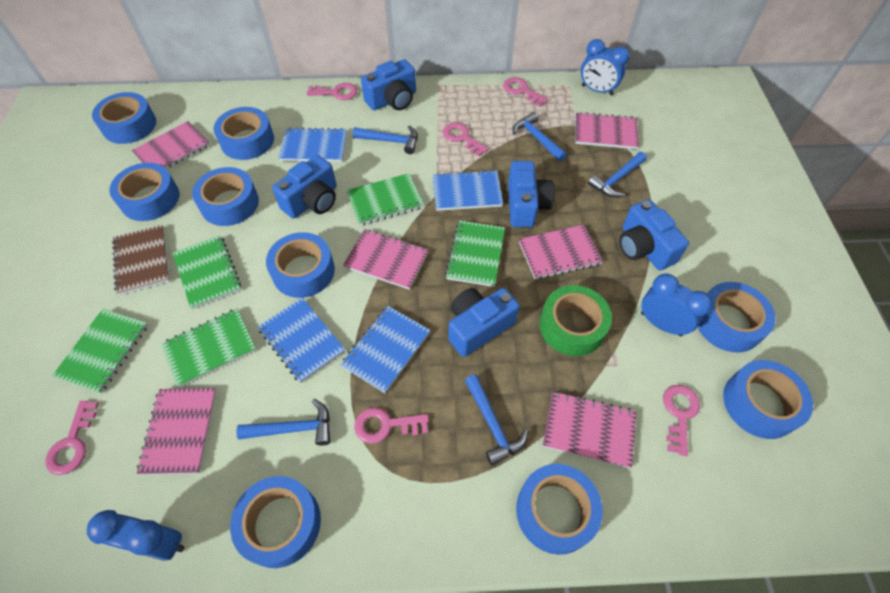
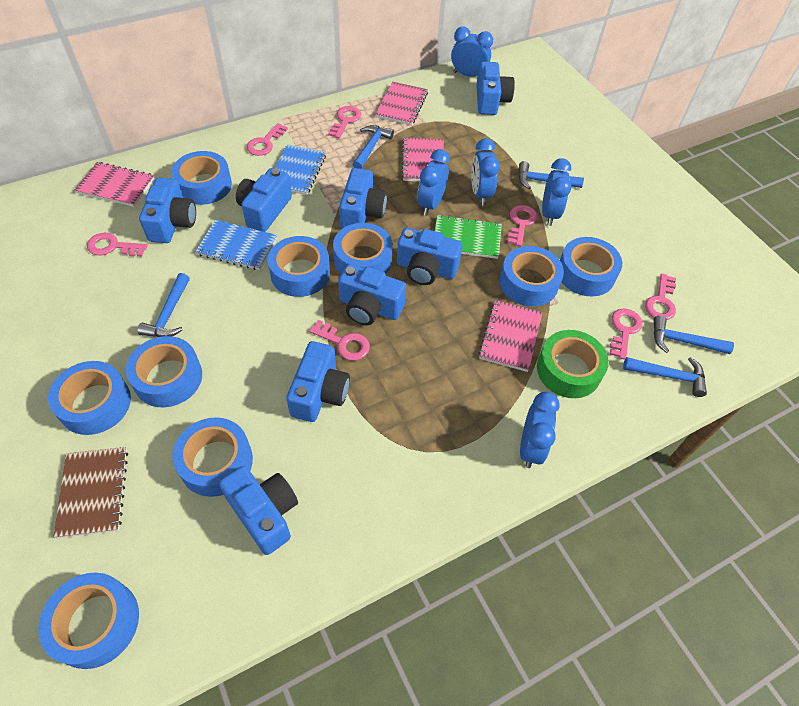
blue camera: 5 -> 8
blue clock: 3 -> 5
blue notebook: 4 -> 2
green notebook: 5 -> 1
pink key: 6 -> 7
pink notebook: 6 -> 4

